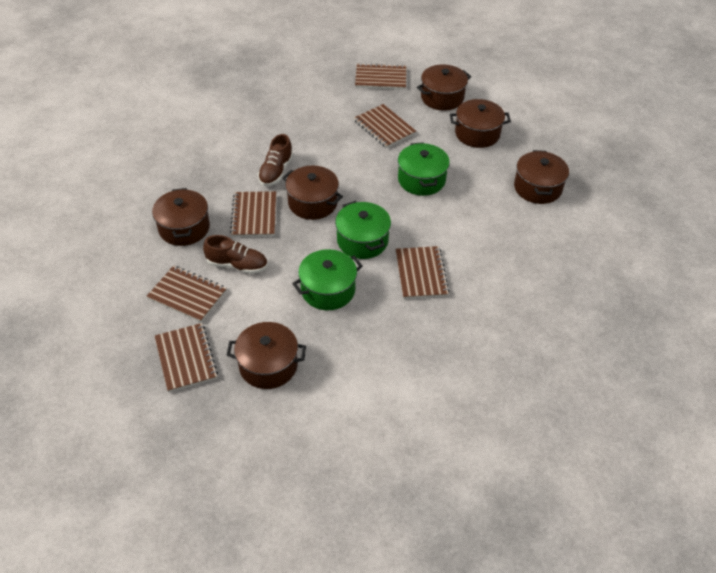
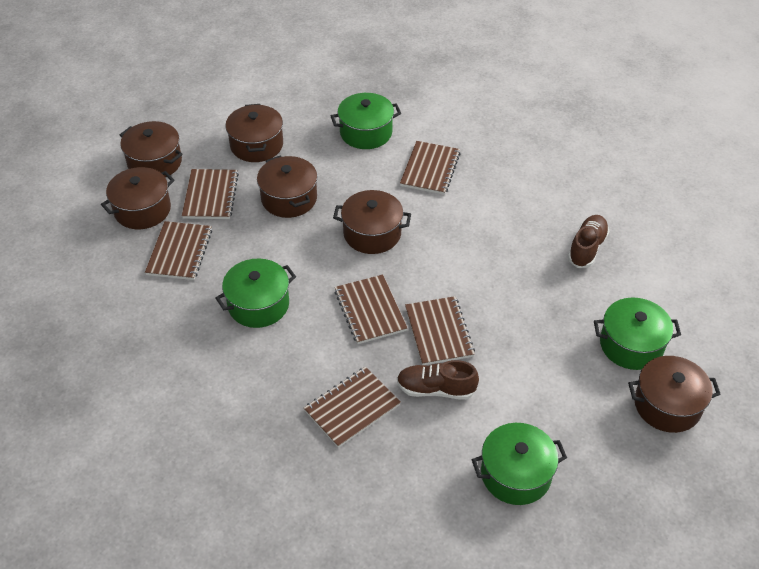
green pot: 3 -> 4

